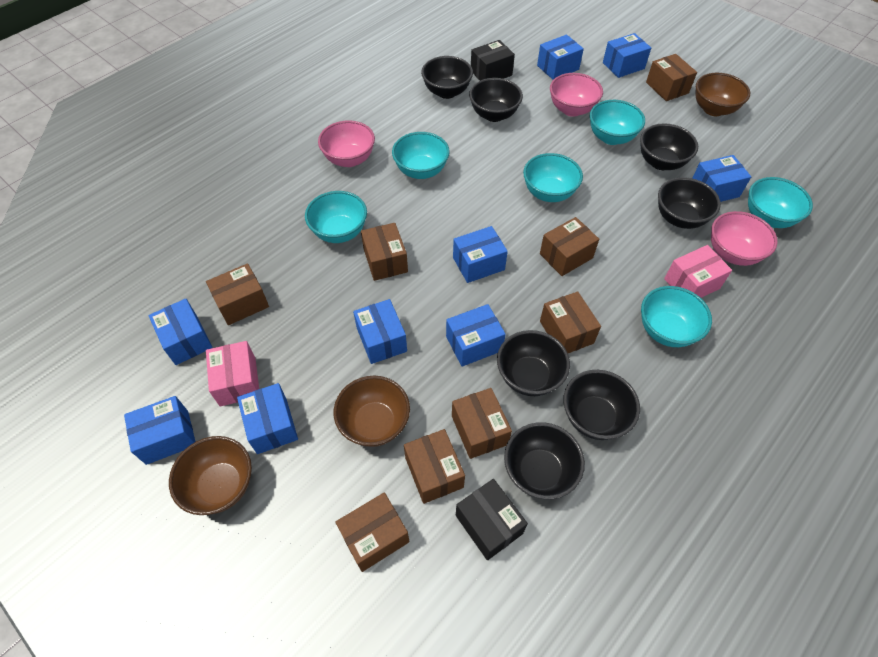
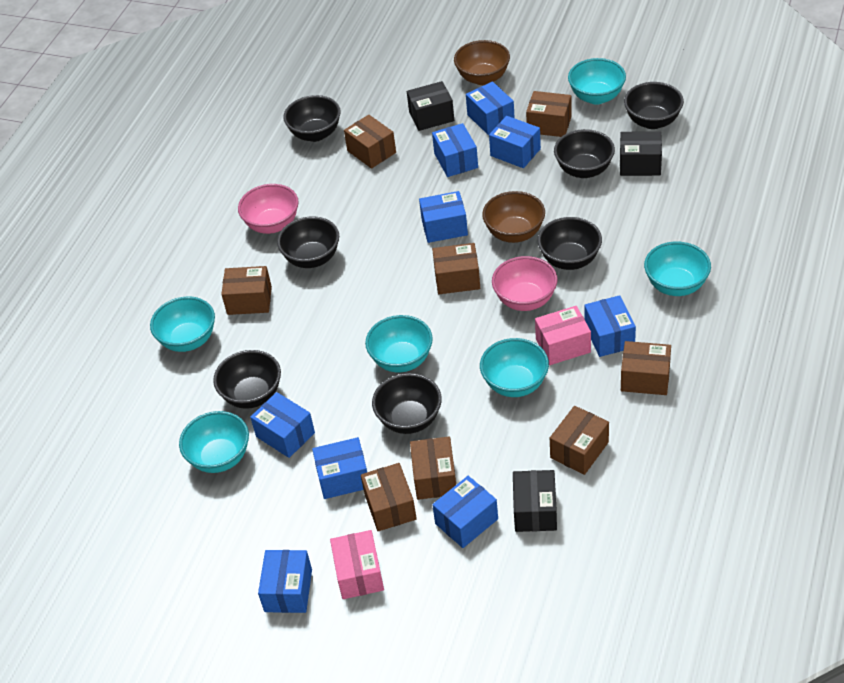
black box: 2 -> 3
brown bowl: 3 -> 2
pink bowl: 3 -> 2

